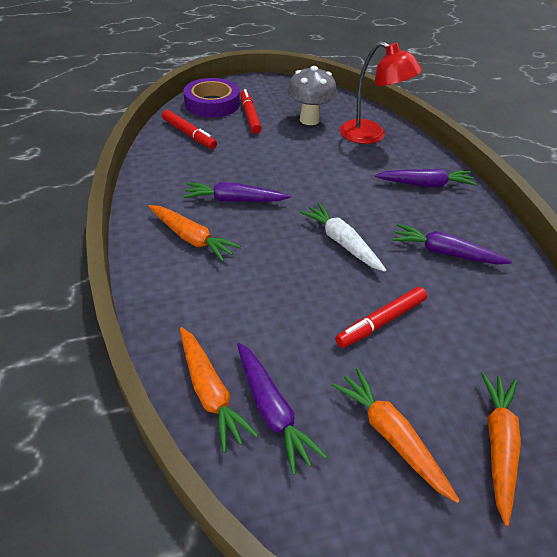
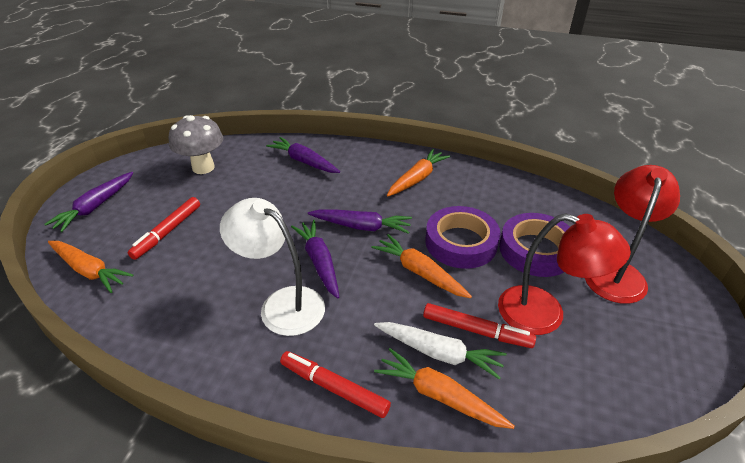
purple tape: 1 -> 2
red lamp: 1 -> 2
white lamp: 0 -> 1

